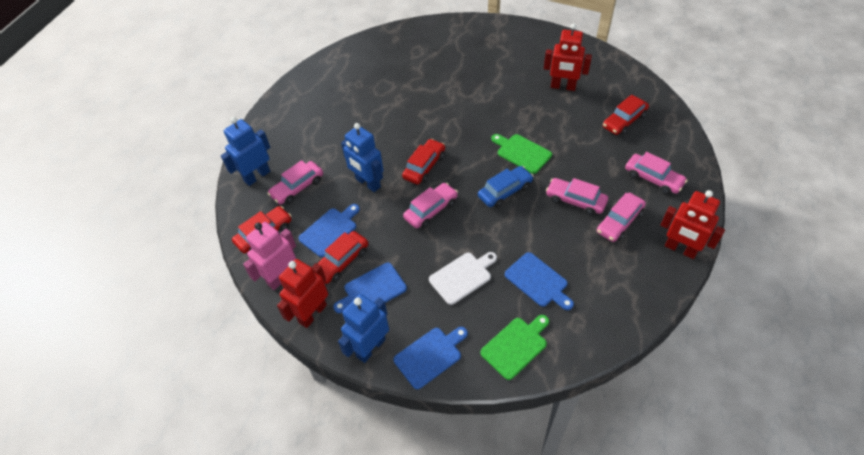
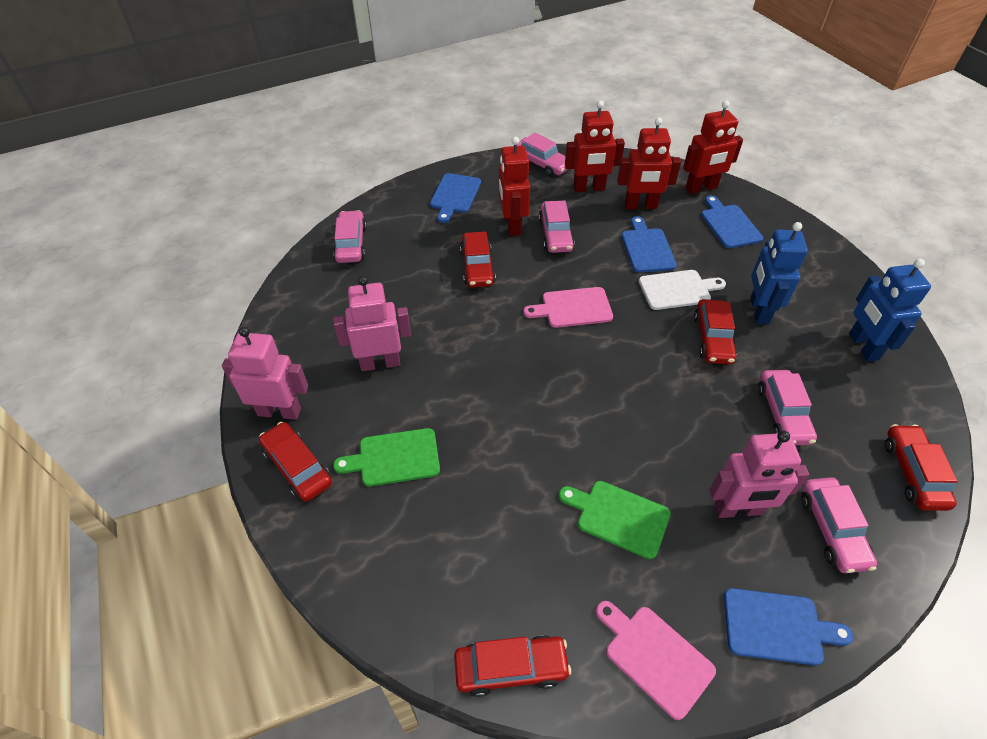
blue car: 1 -> 0
blue robot: 3 -> 2
pink cutting board: 0 -> 2
pink robot: 1 -> 3
red car: 4 -> 5
red robot: 3 -> 4

